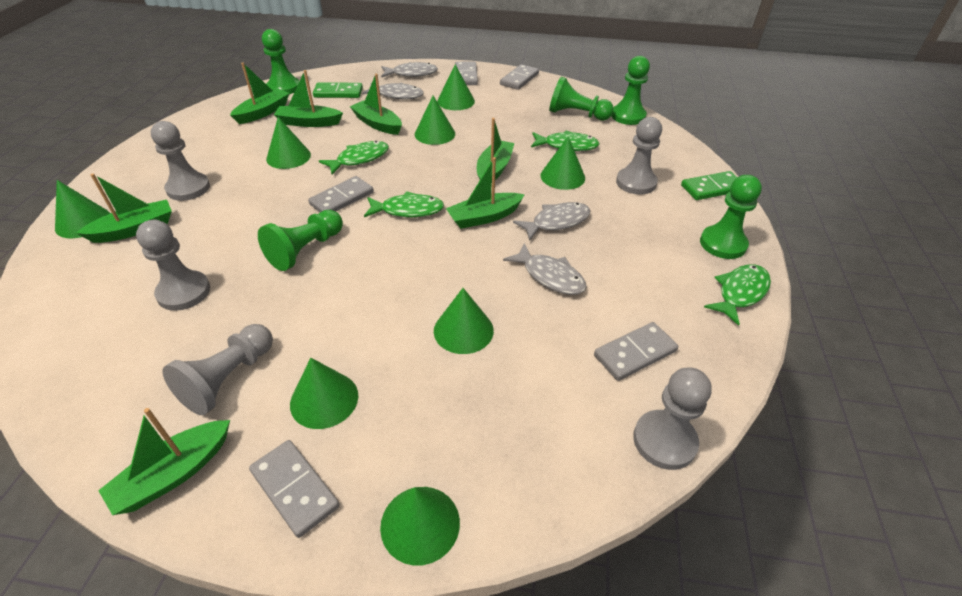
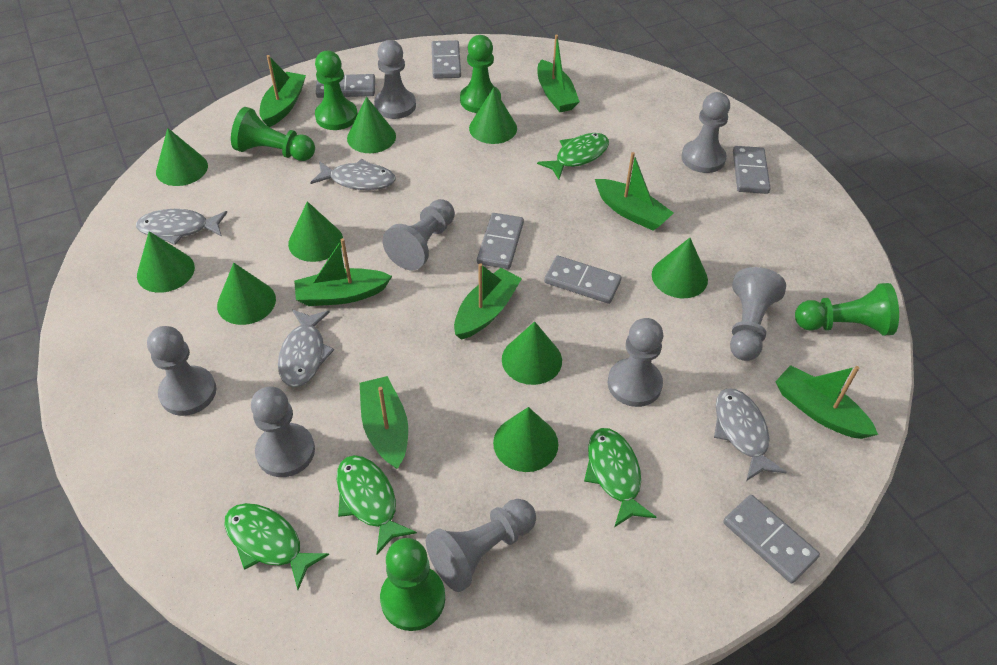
green cone: 8 -> 9
green domino: 2 -> 0
grey domino: 5 -> 6
grey pawn: 5 -> 8

